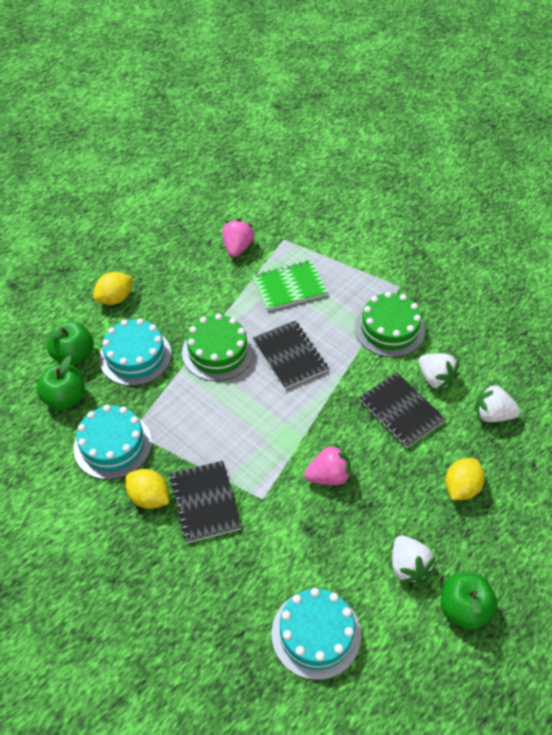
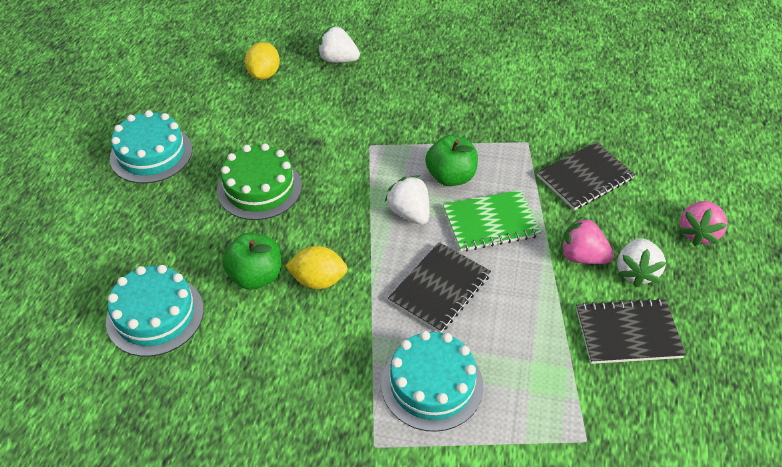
green apple: 3 -> 2
green cake: 2 -> 1
yellow lemon: 3 -> 2

